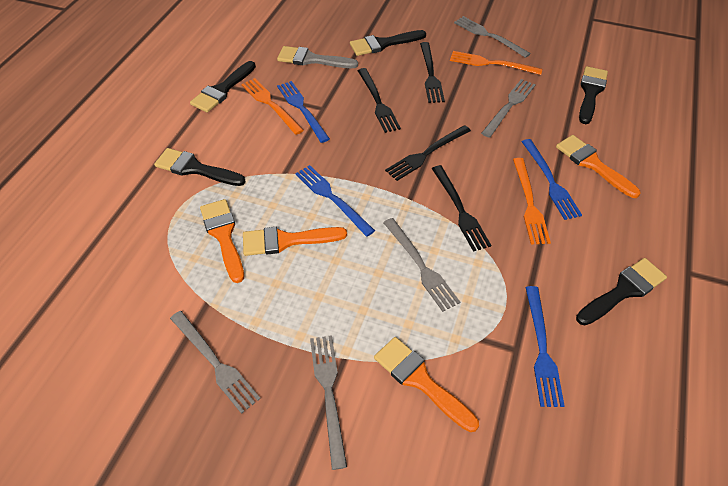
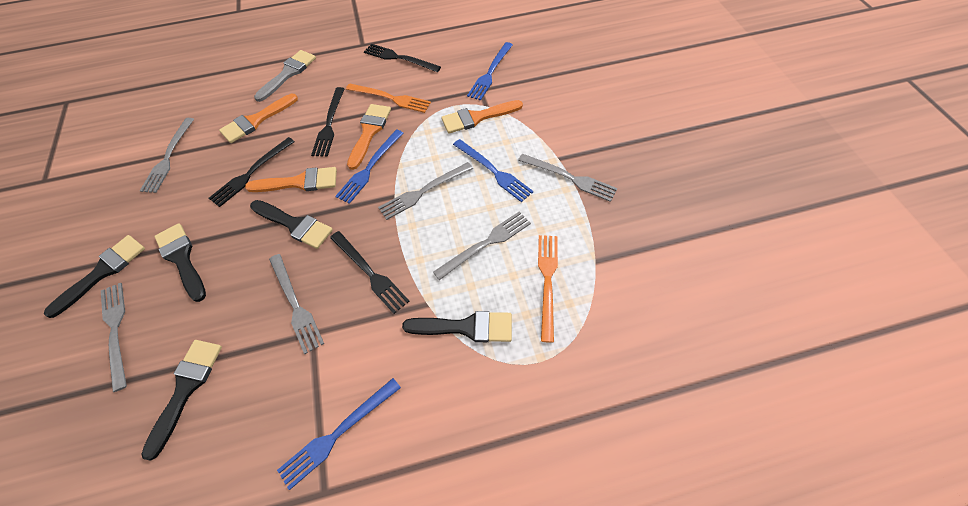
grey fork: 5 -> 6
orange fork: 3 -> 2

